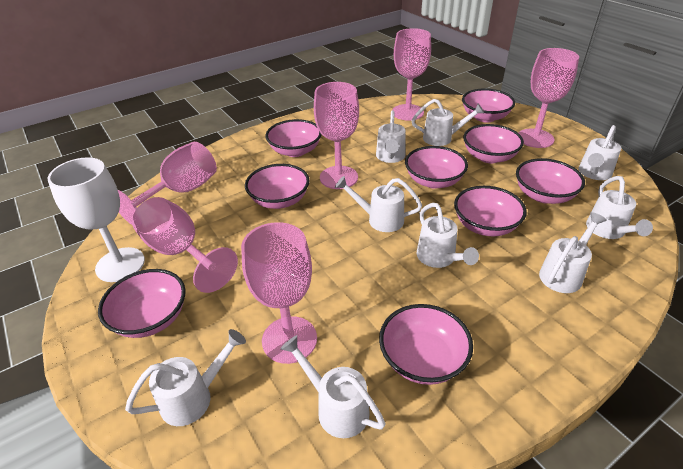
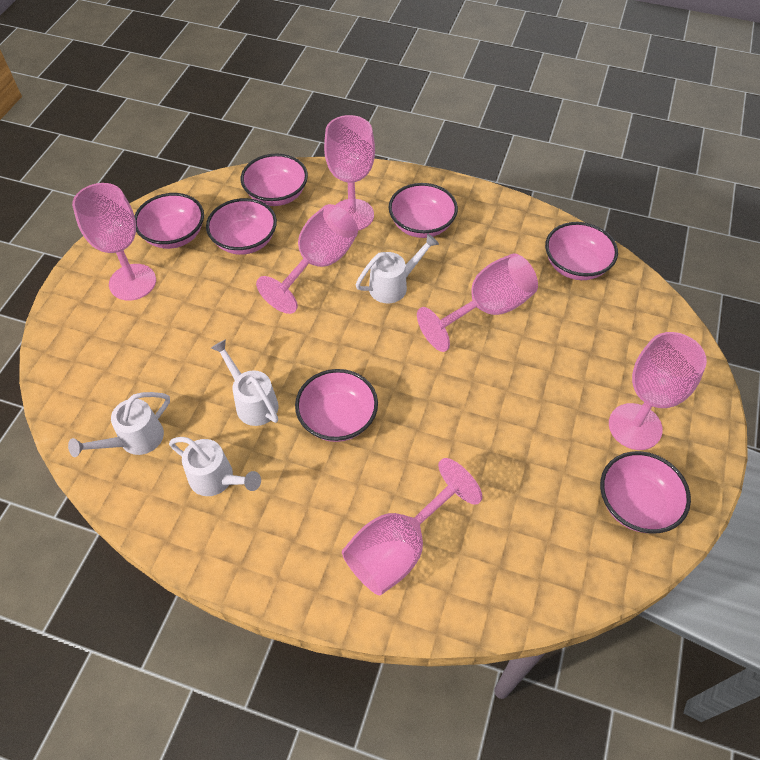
pink bowl: 9 -> 7
white goblet: 1 -> 0
white watering can: 9 -> 4

